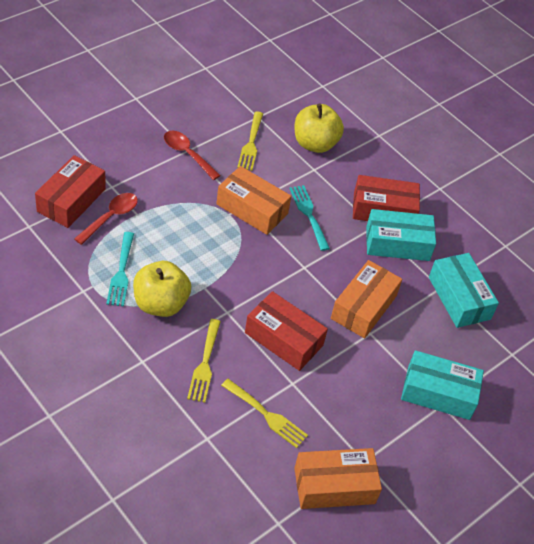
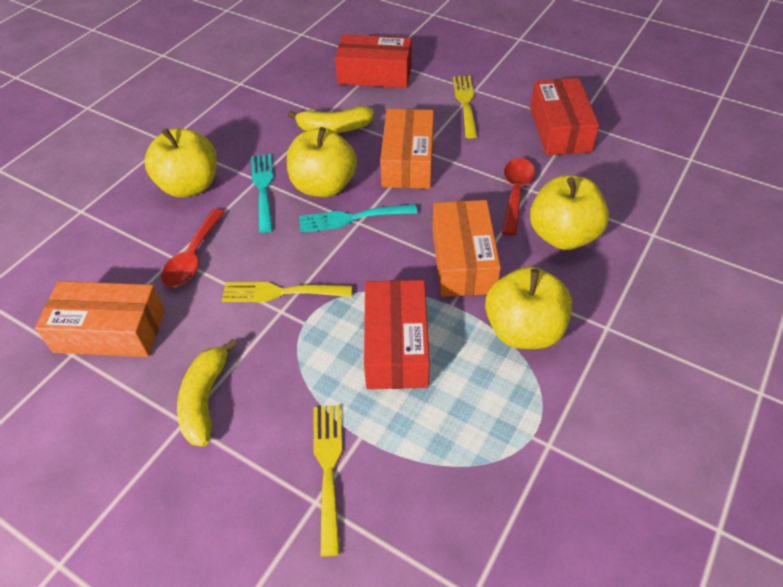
turquoise box: 3 -> 0
yellow apple: 2 -> 4
yellow banana: 0 -> 2

